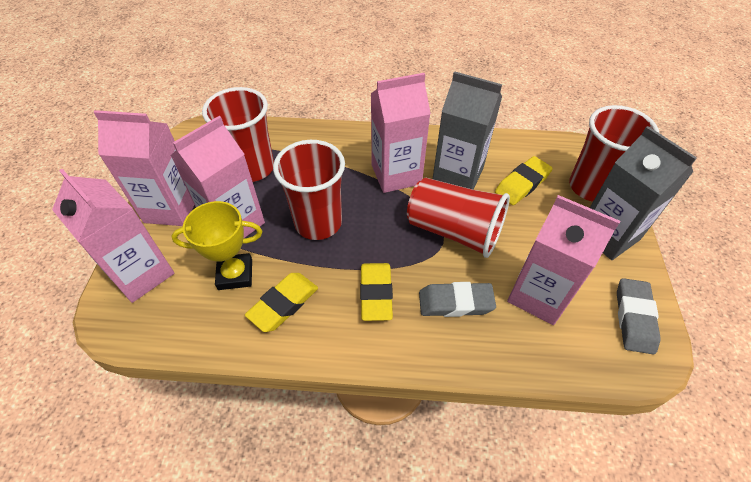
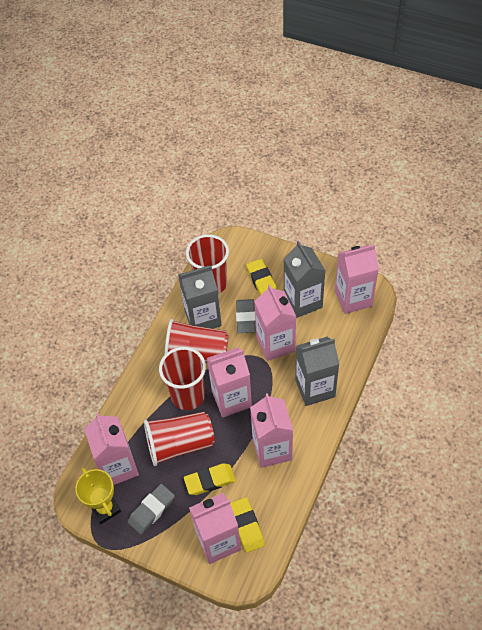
grey carton: 2 -> 3
pink carton: 5 -> 6

